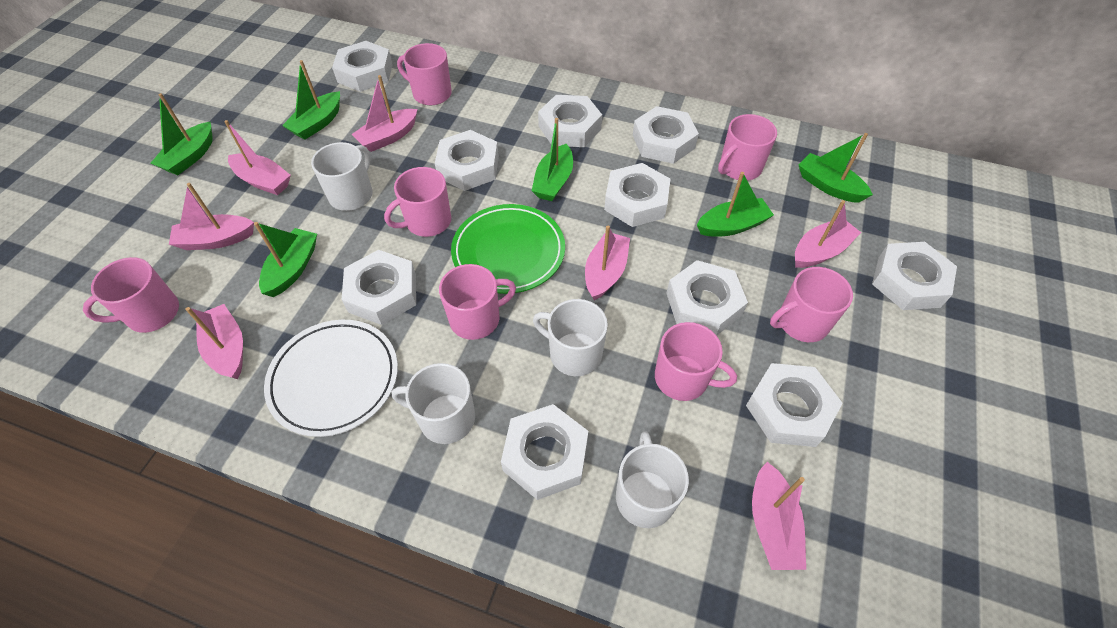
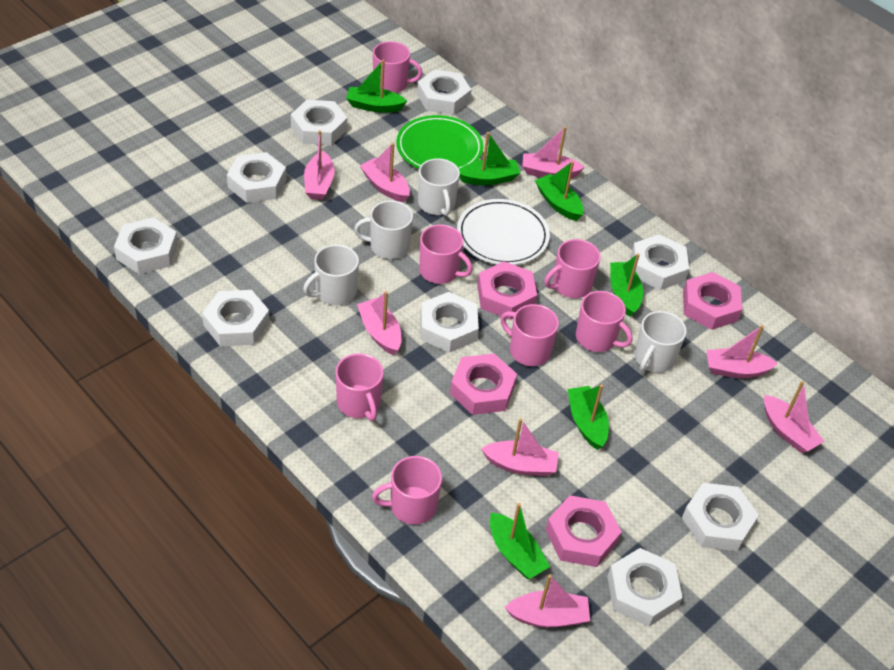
pink boat: 7 -> 8
pink nut: 0 -> 4
white nut: 10 -> 9

